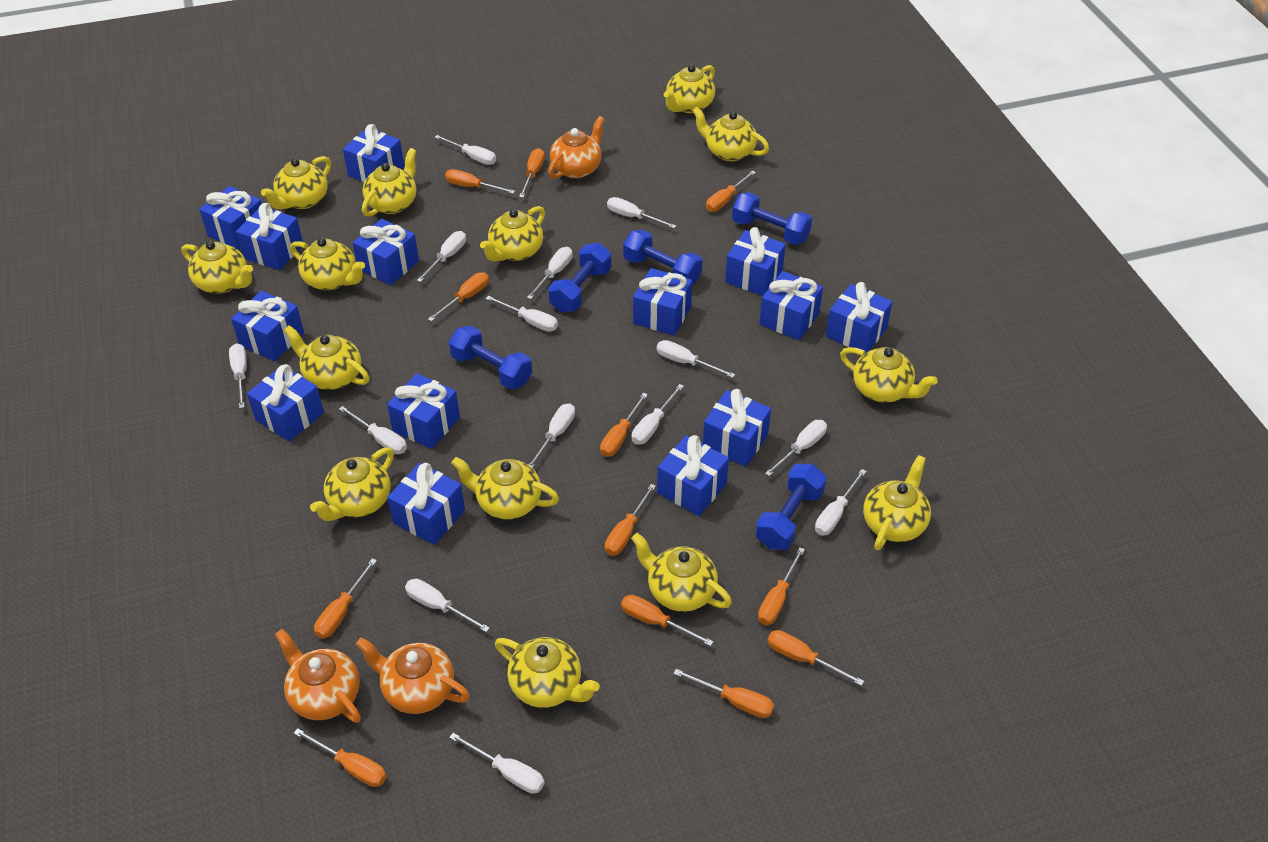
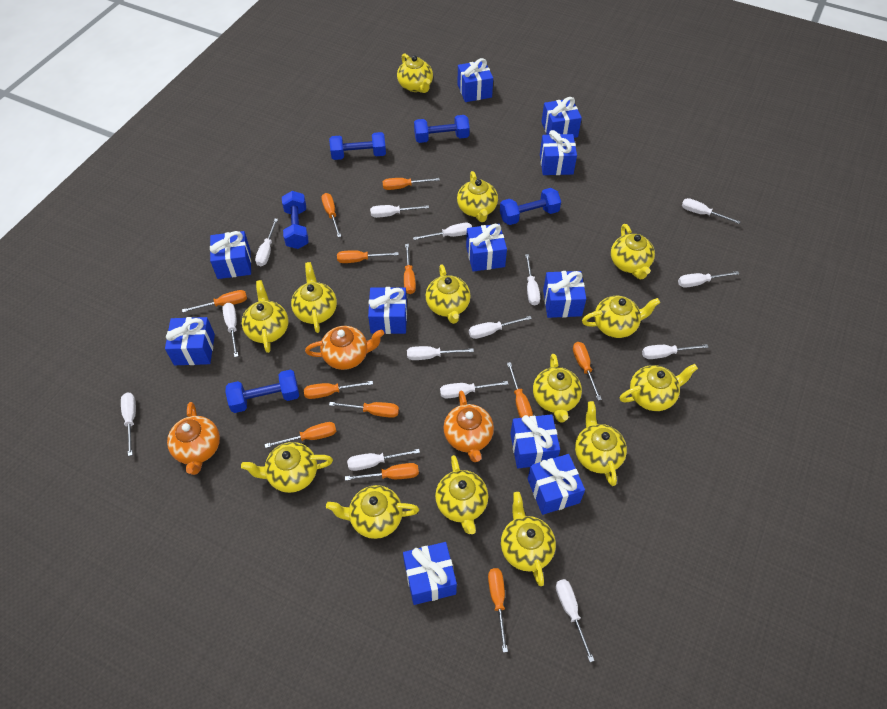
blue gift: 14 -> 11

